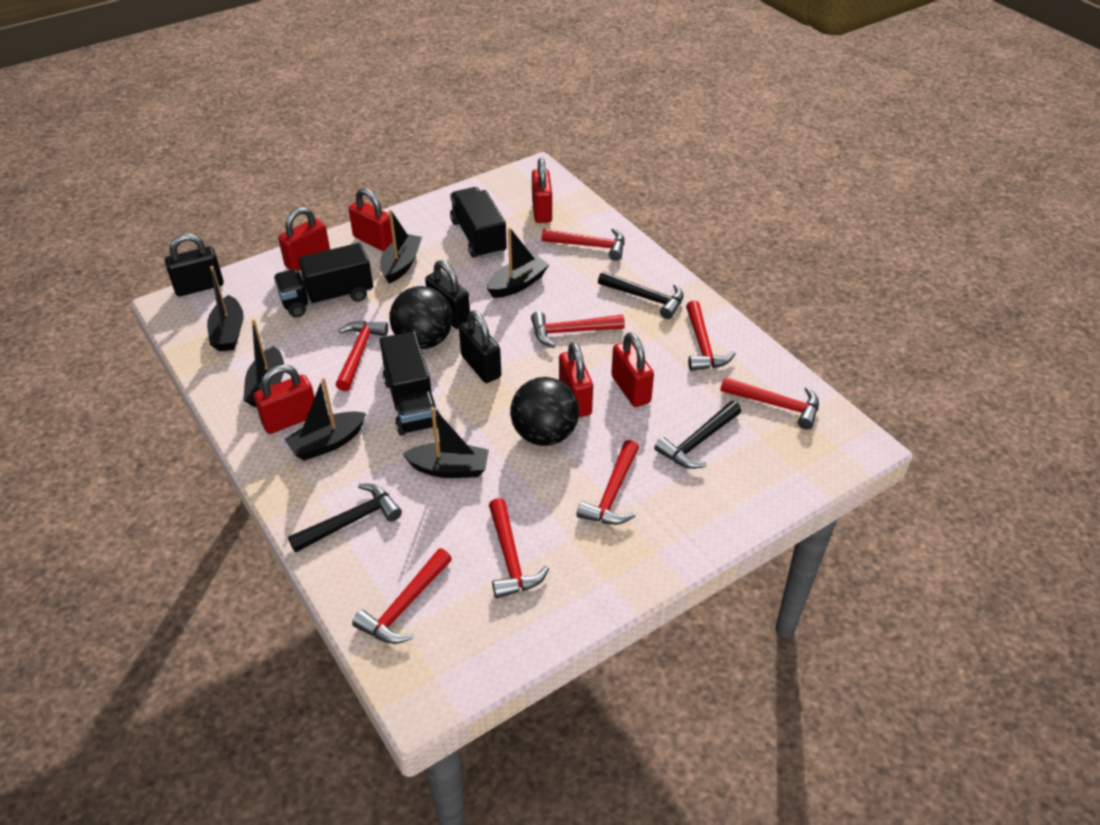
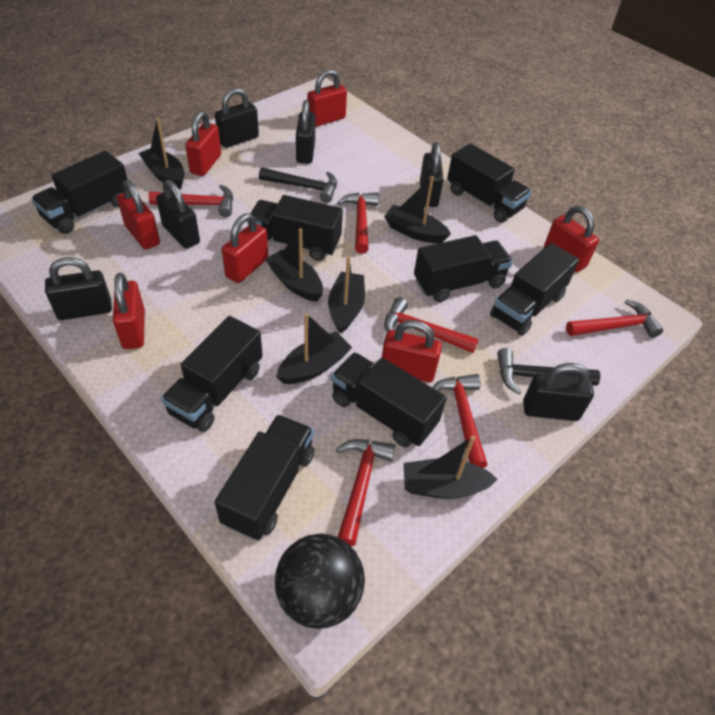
black ball: 2 -> 1
black hammer: 3 -> 2
black padlock: 3 -> 6
black truck: 3 -> 8
red hammer: 8 -> 6
red padlock: 6 -> 7

